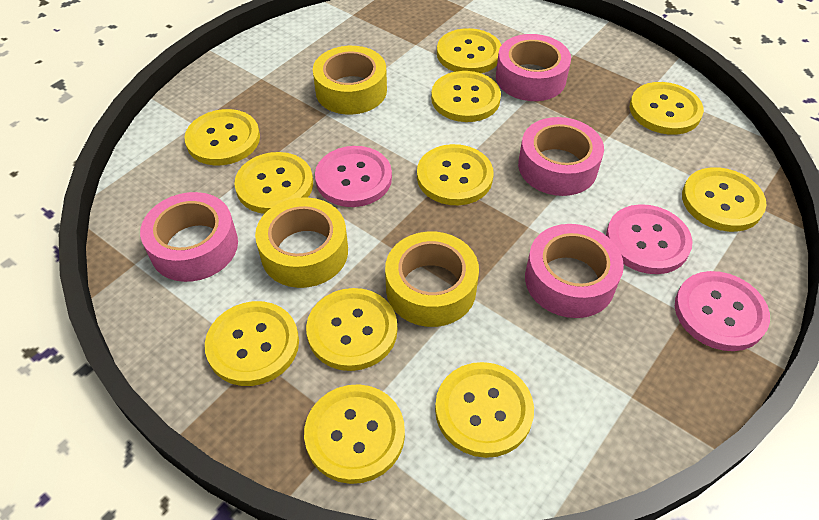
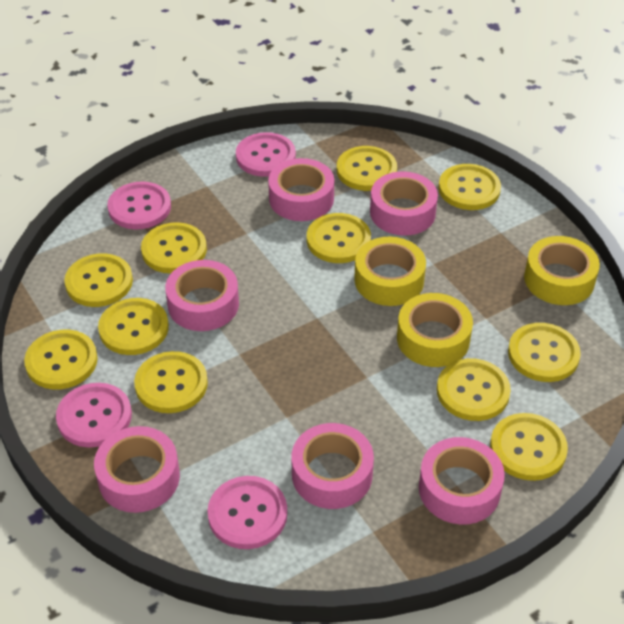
pink button: 3 -> 4
pink tape: 4 -> 6

